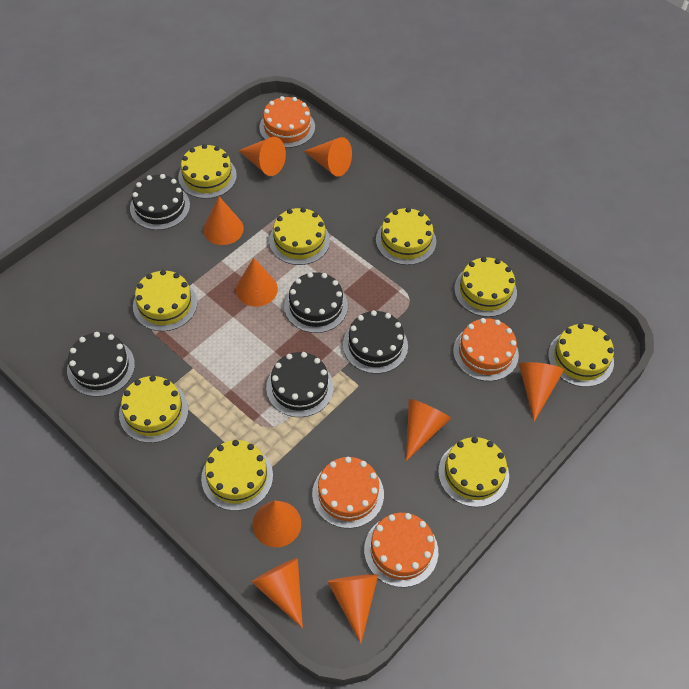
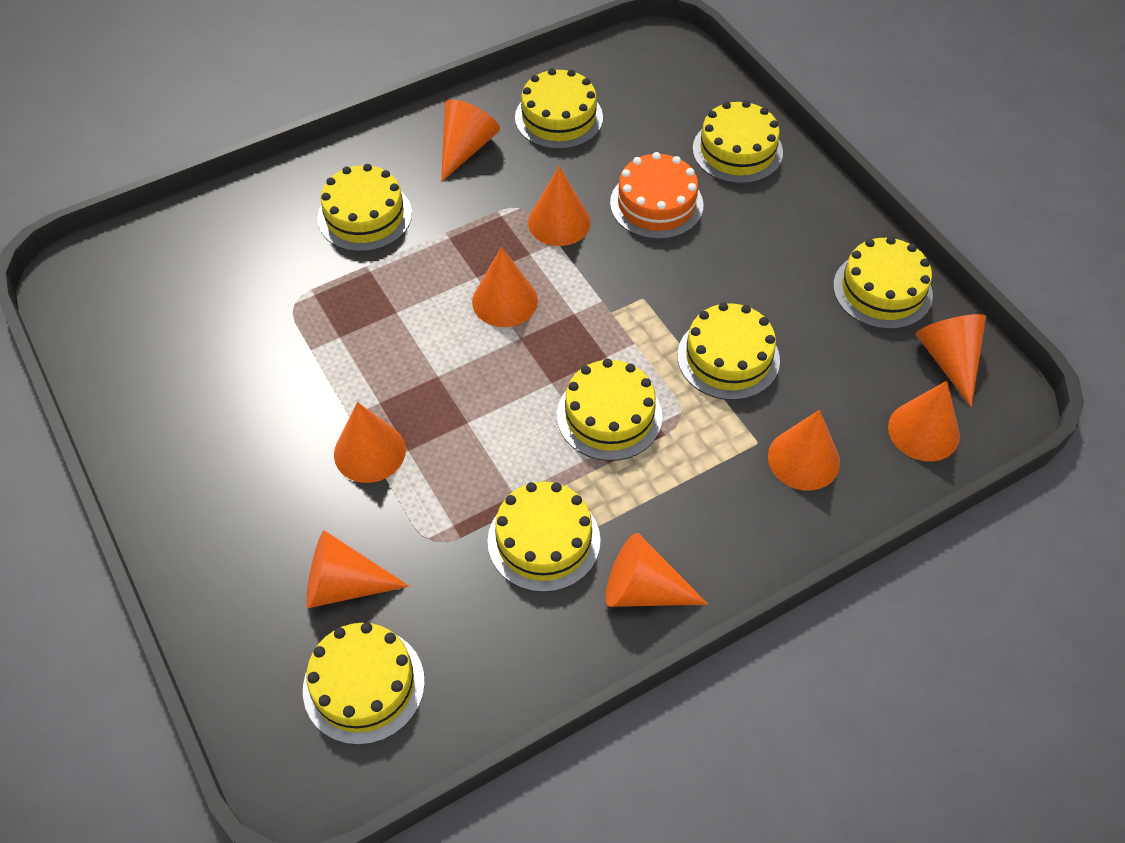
black cake: 5 -> 0
orange cake: 4 -> 1
yellow cake: 9 -> 8

